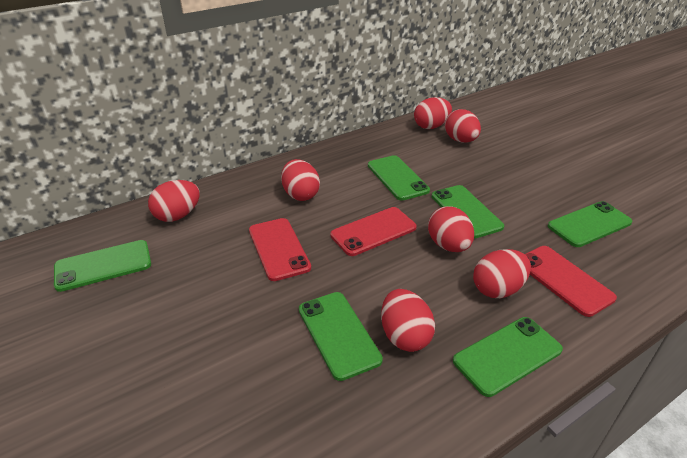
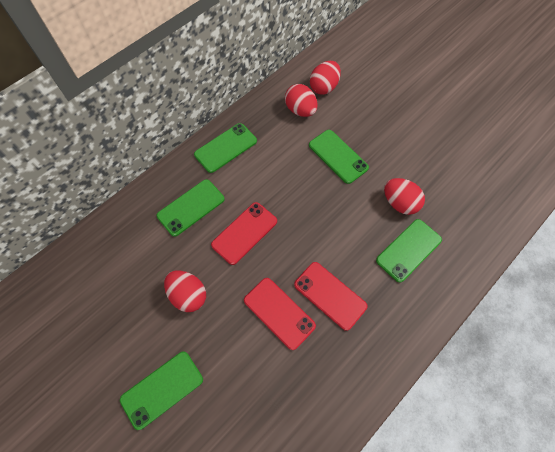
green phone: 6 -> 5
red egg: 7 -> 4

